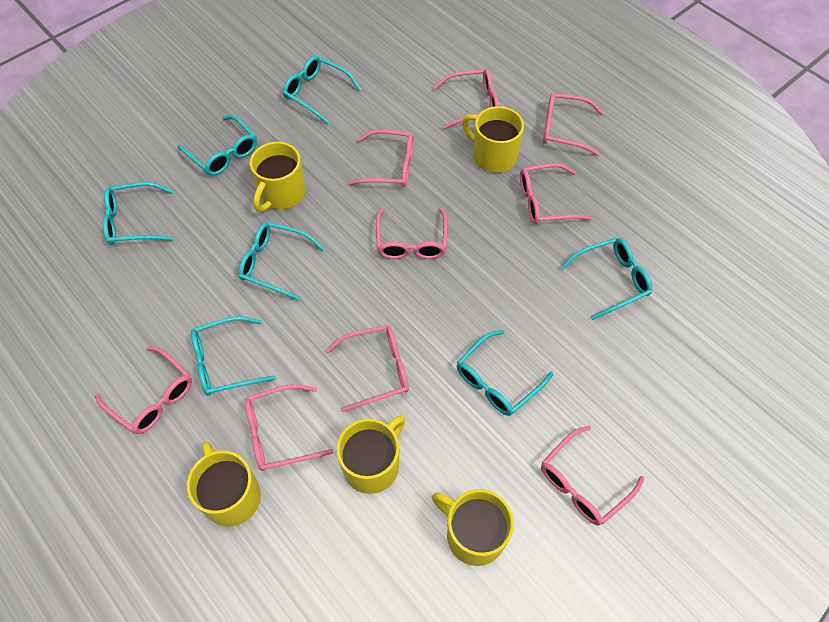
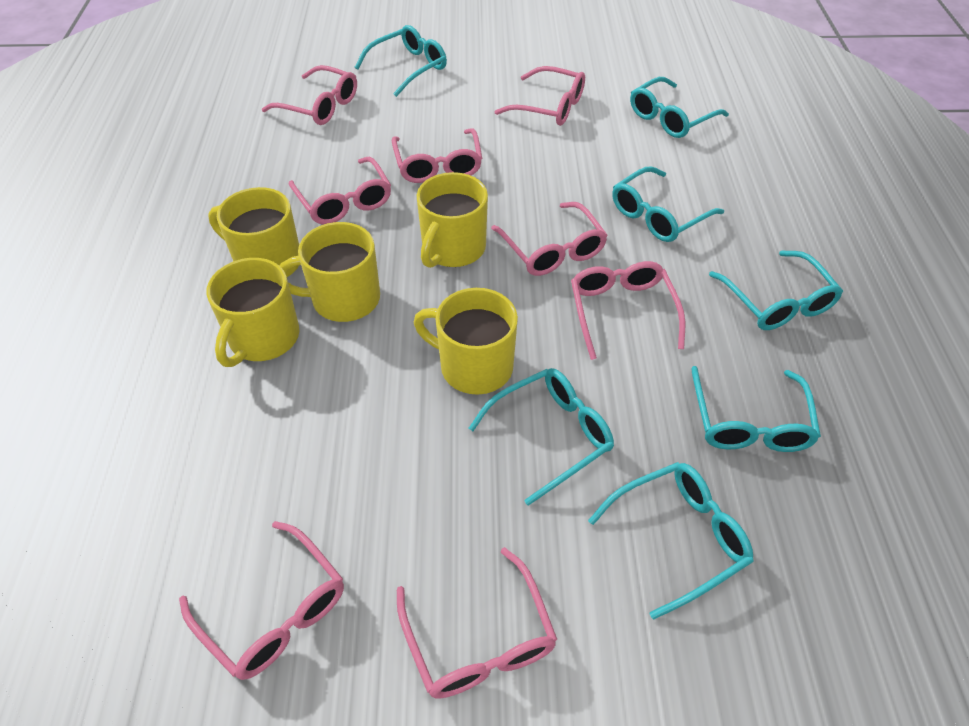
pink glasses: 9 -> 8

